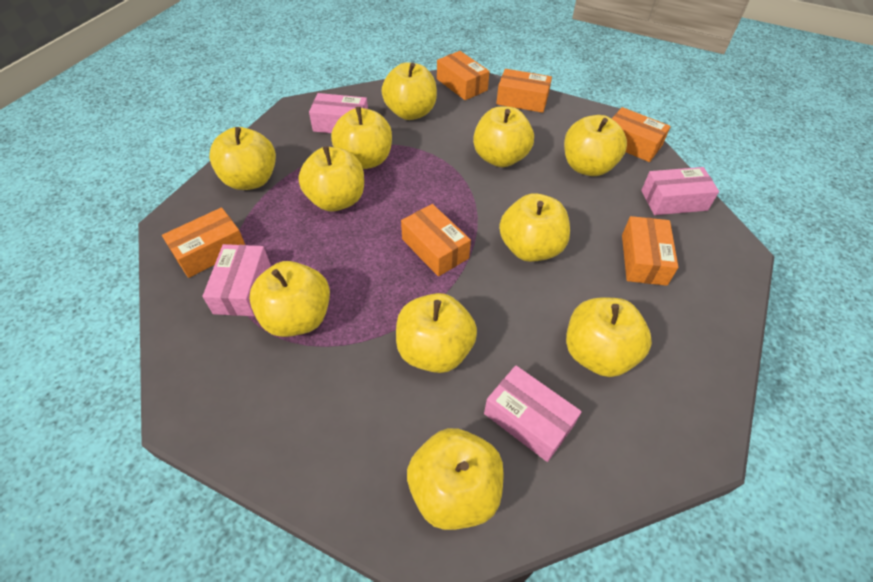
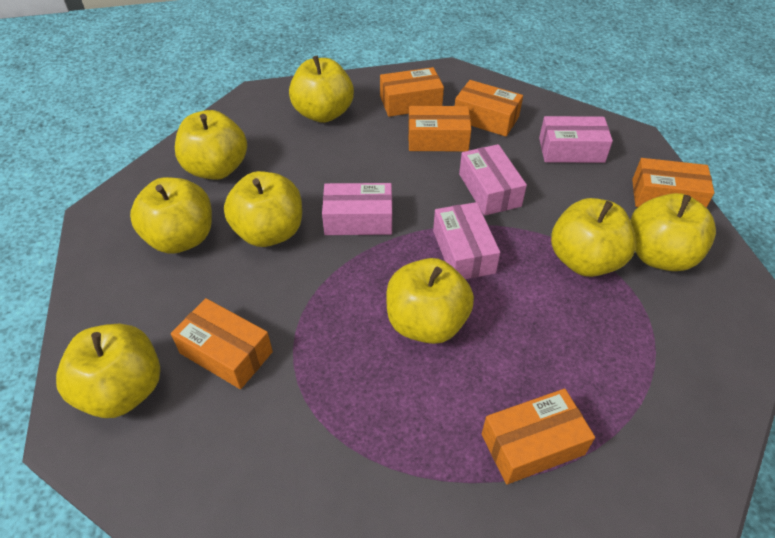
yellow apple: 11 -> 8

